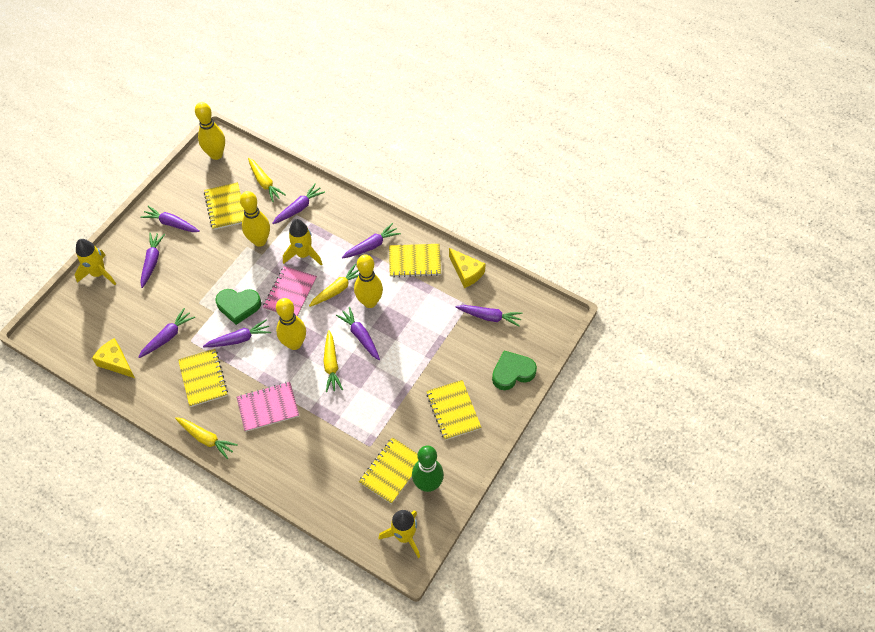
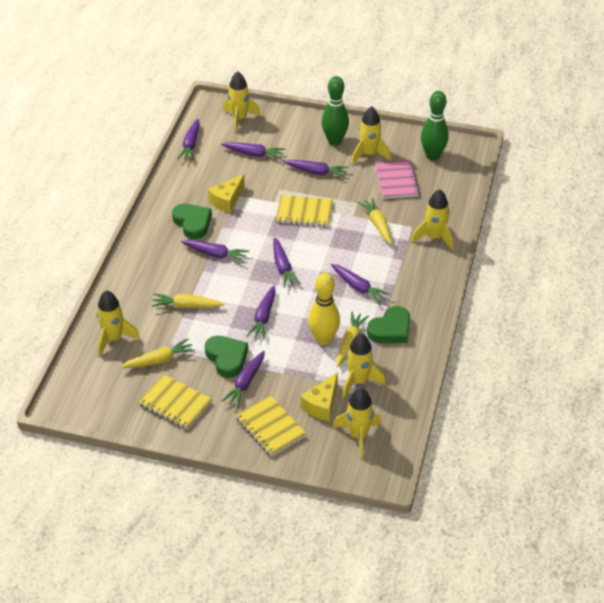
green bowling pin: 1 -> 2
green heart: 2 -> 3
pink notebook: 2 -> 1
yellow bowling pin: 4 -> 1
yellow notebook: 5 -> 3
yellow rocket: 3 -> 6

